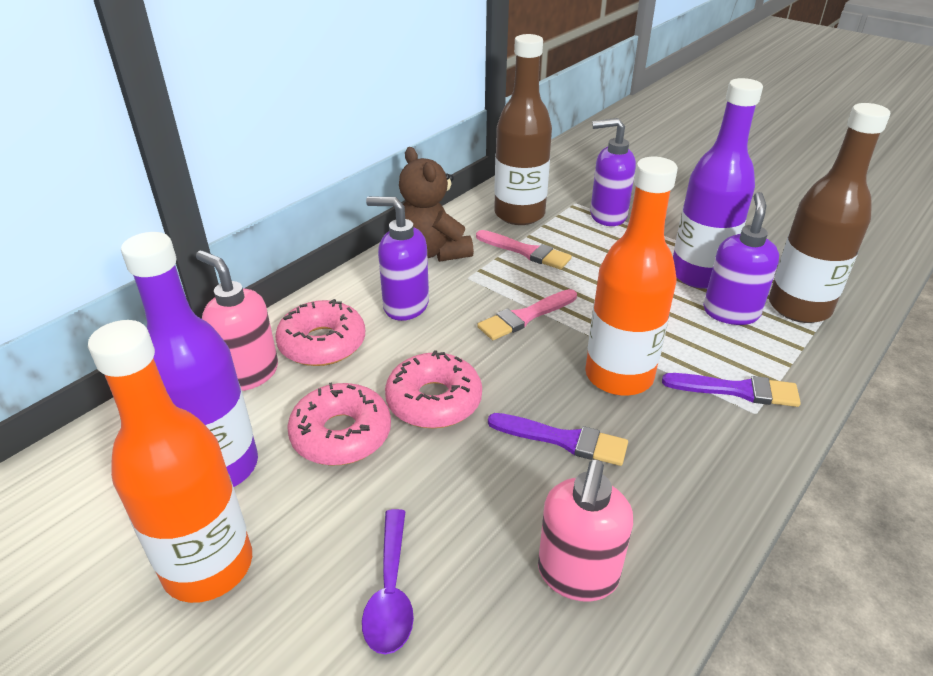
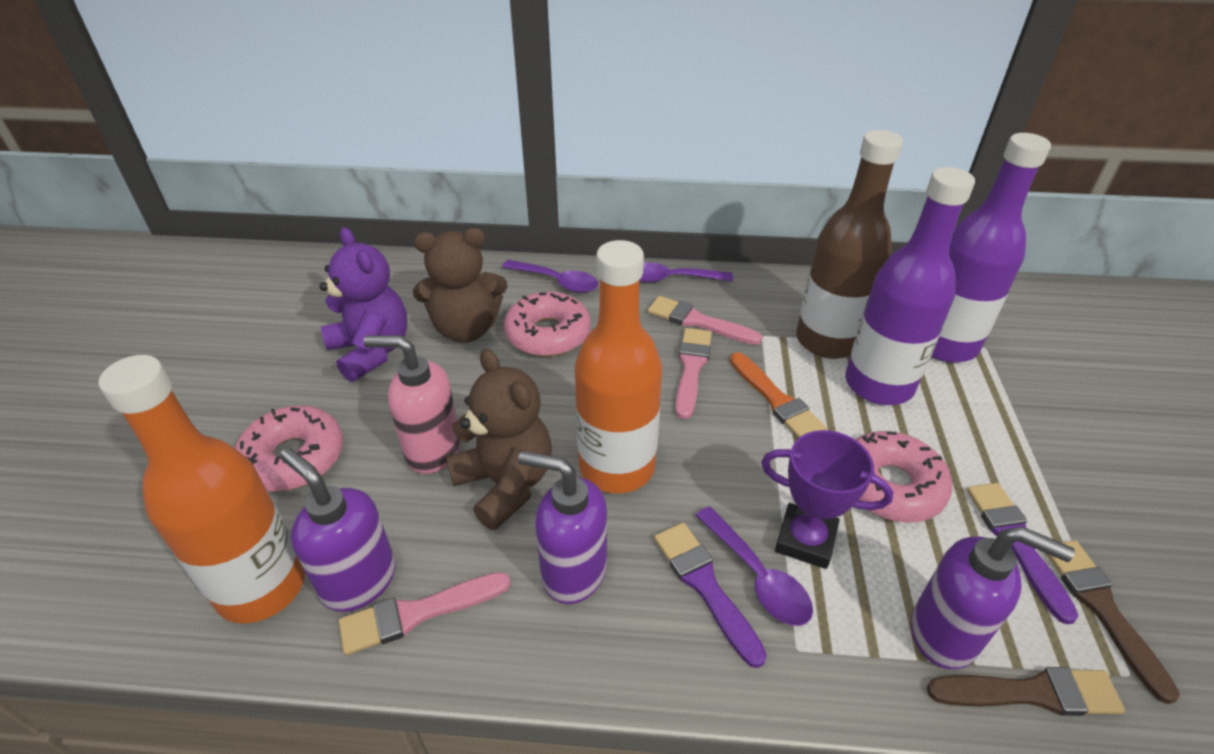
brown bottle: 2 -> 1
brown brush: 0 -> 2
brown teddy bear: 1 -> 2
orange brush: 0 -> 1
pink brush: 2 -> 3
pink soap dispenser: 2 -> 1
purple spoon: 1 -> 3
purple teddy bear: 0 -> 1
purple trophy: 0 -> 1

